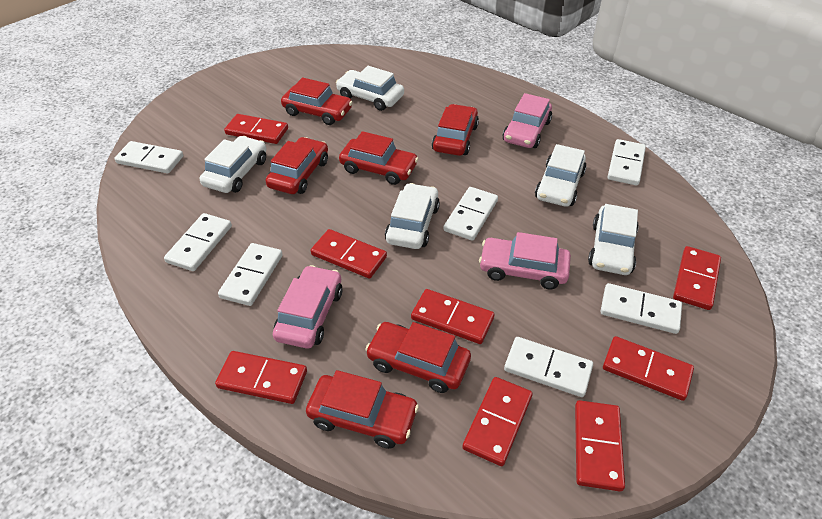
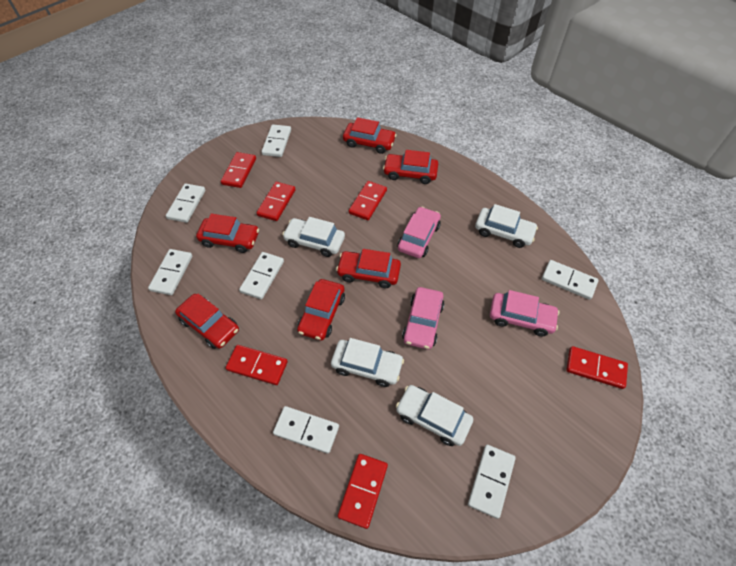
red domino: 8 -> 6
white car: 5 -> 4

